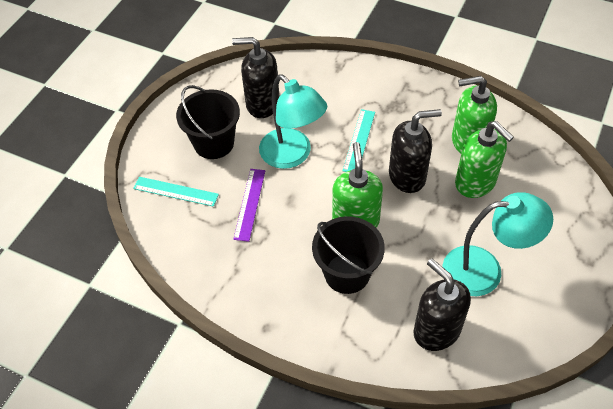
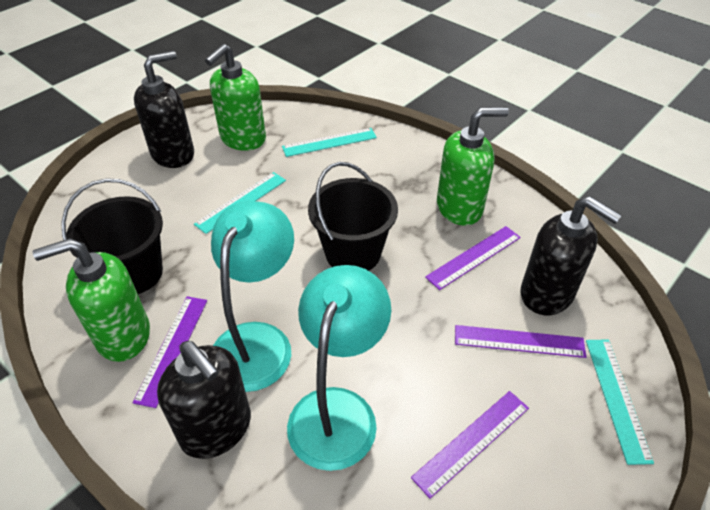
purple ruler: 1 -> 4
turquoise ruler: 2 -> 3

